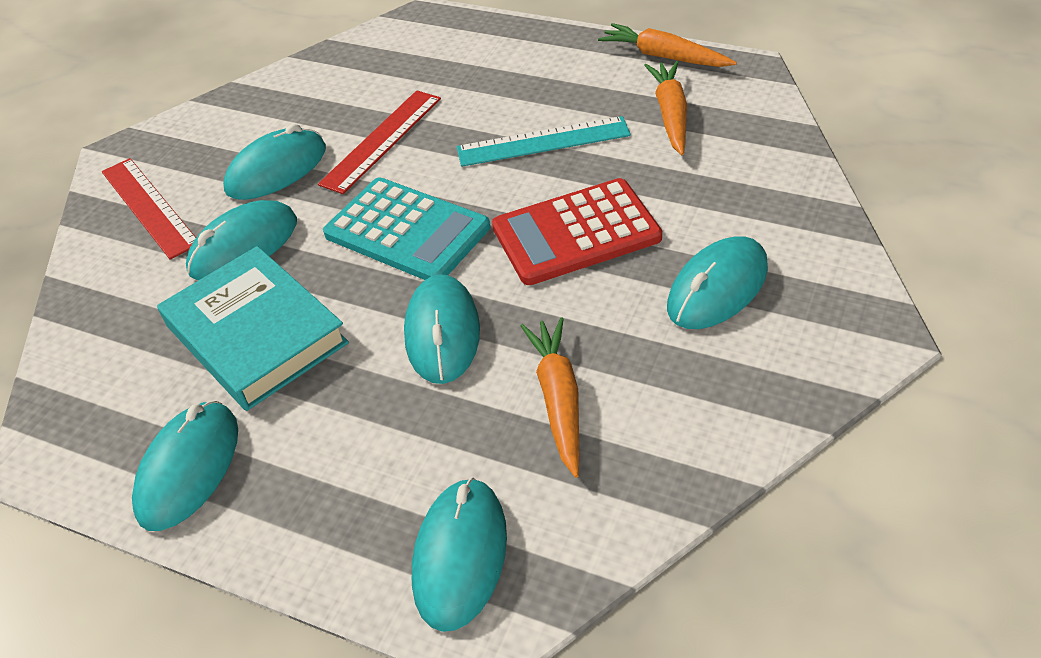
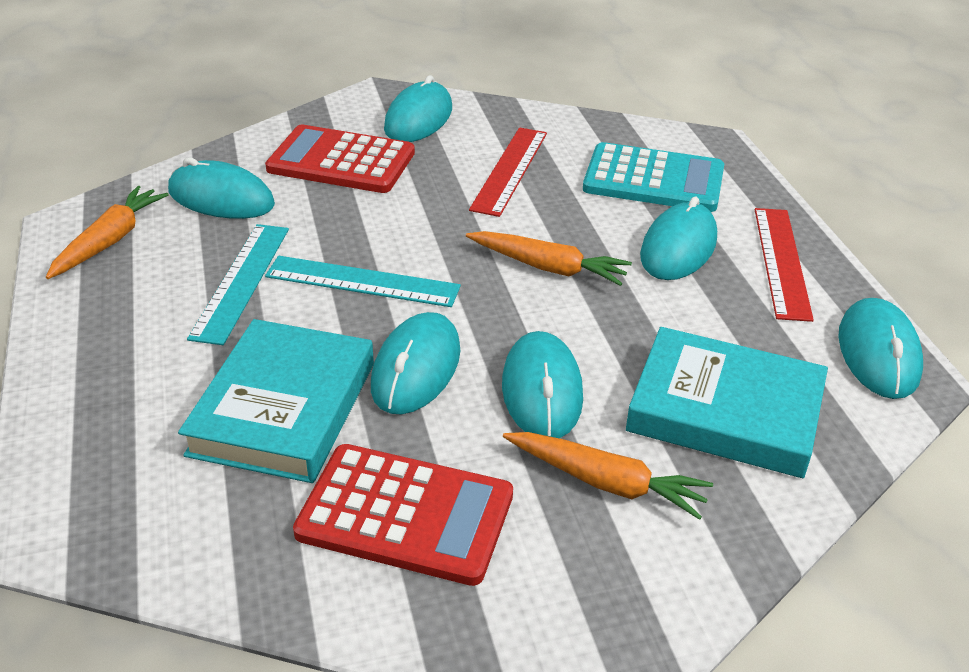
red calculator: 1 -> 2
turquoise book: 1 -> 2
turquoise ruler: 1 -> 2

